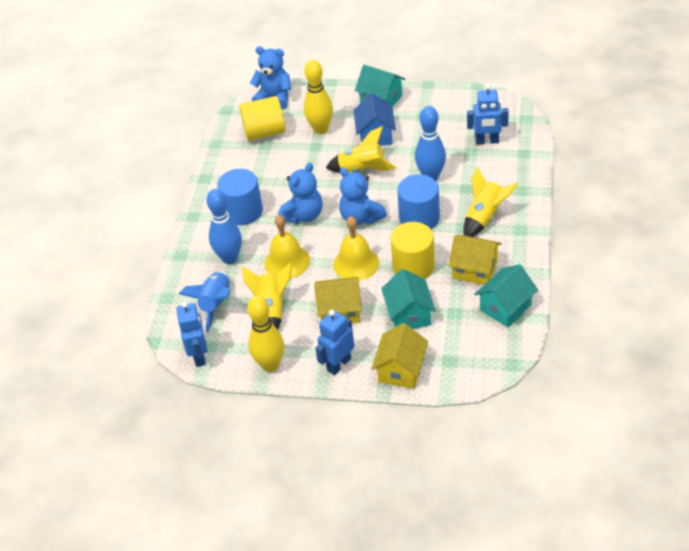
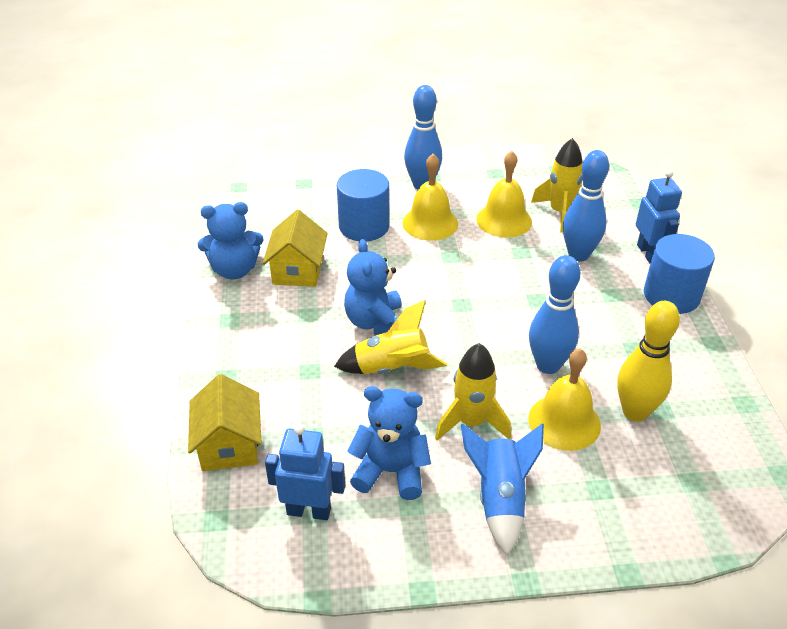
blue bowling pin: 2 -> 3
blue house: 1 -> 0
blue robot: 3 -> 2
turquoise house: 3 -> 0
yellow bell: 2 -> 3
yellow bowling pin: 2 -> 1
yellow cylinder: 2 -> 0
yellow house: 3 -> 2

